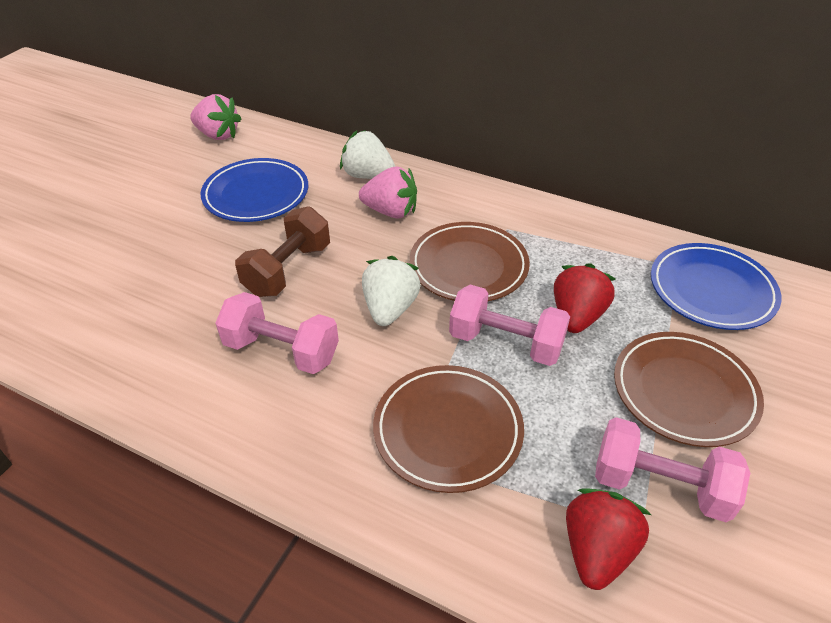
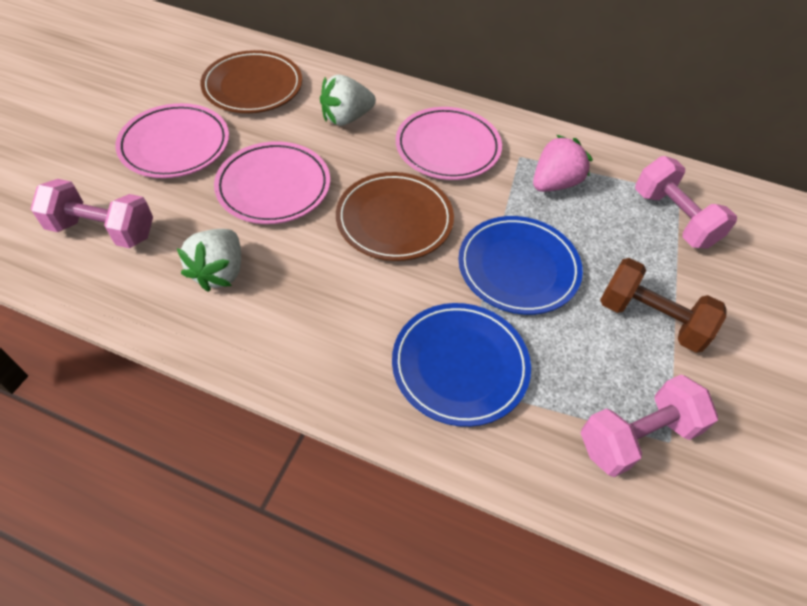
brown plate: 3 -> 2
pink plate: 0 -> 3
pink strawberry: 2 -> 1
red strawberry: 2 -> 0

